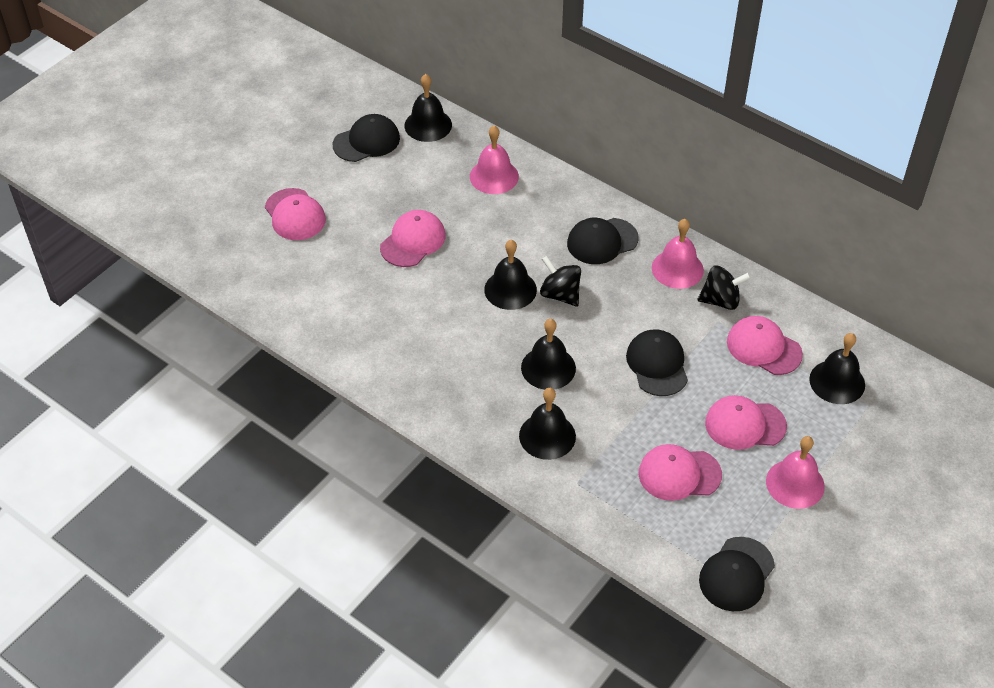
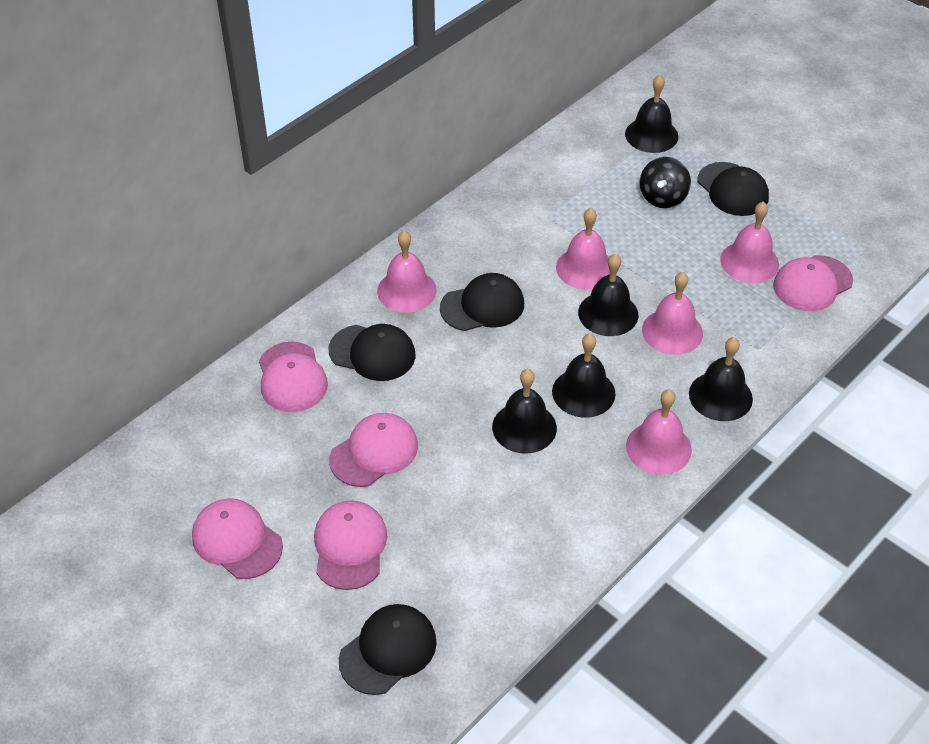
black spinning top: 2 -> 1
pink bell: 3 -> 5

